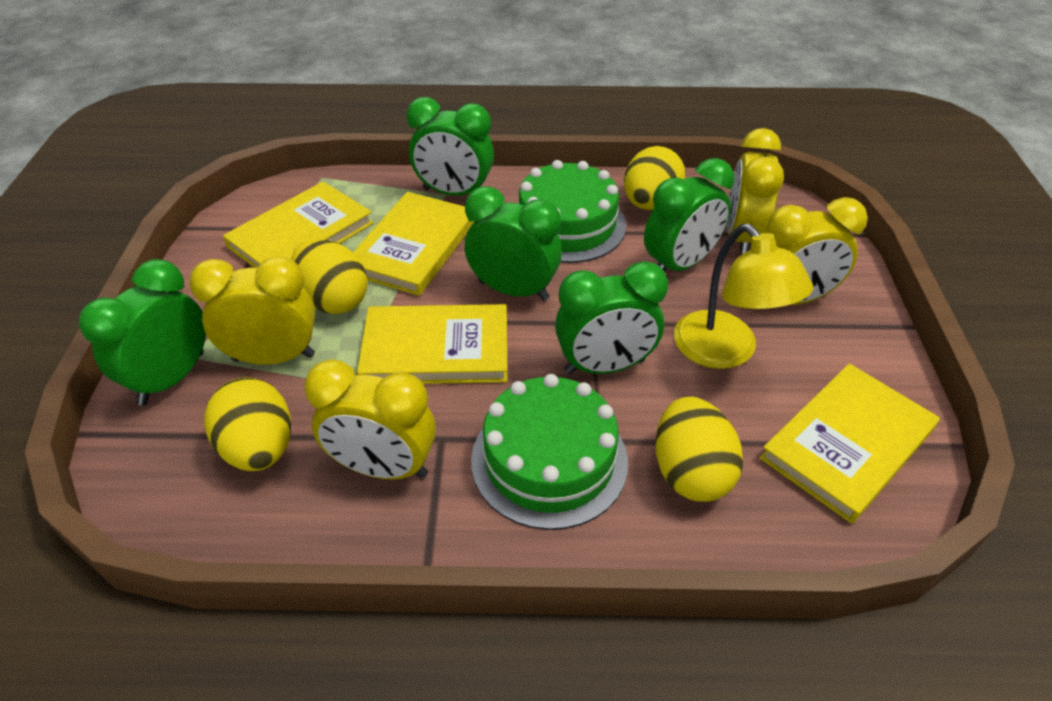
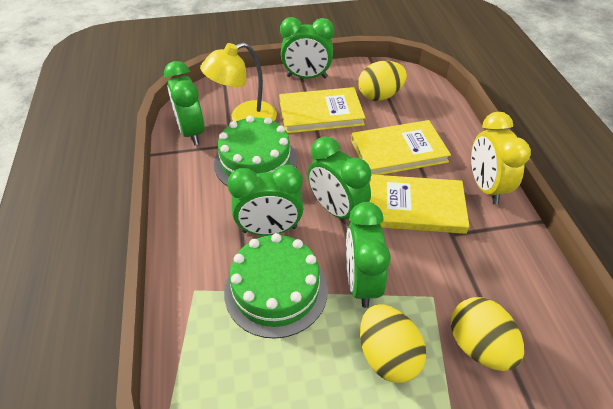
yellow book: 4 -> 3
yellow clock: 4 -> 1
yellow egg: 4 -> 3

